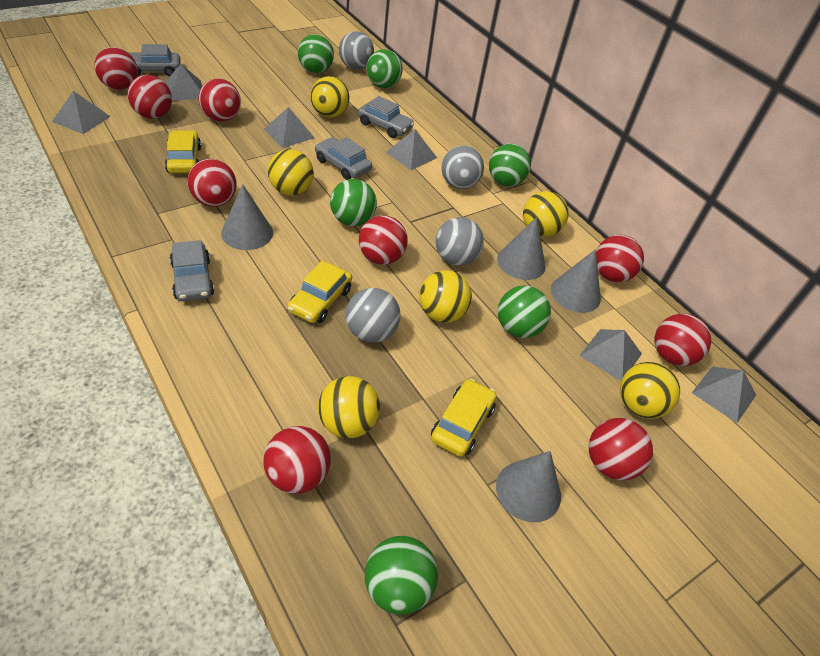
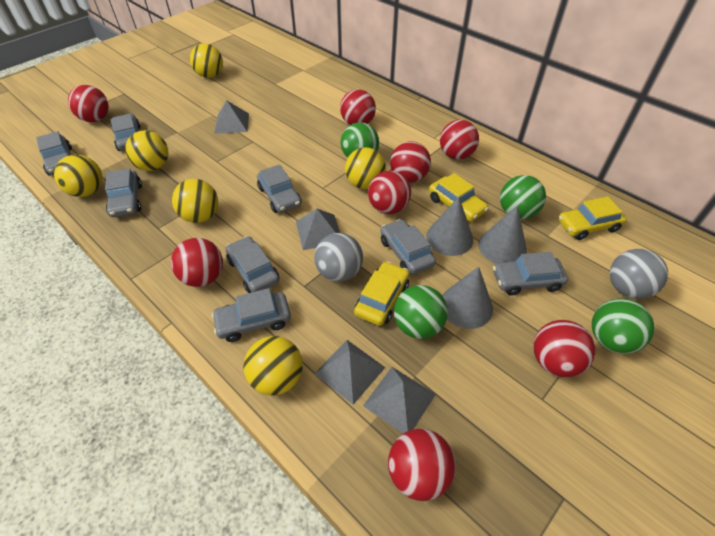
green ball: 6 -> 4
grey ball: 4 -> 2
grey car: 4 -> 8
grey cone: 4 -> 3
grey pyramid: 6 -> 4
red ball: 9 -> 8

